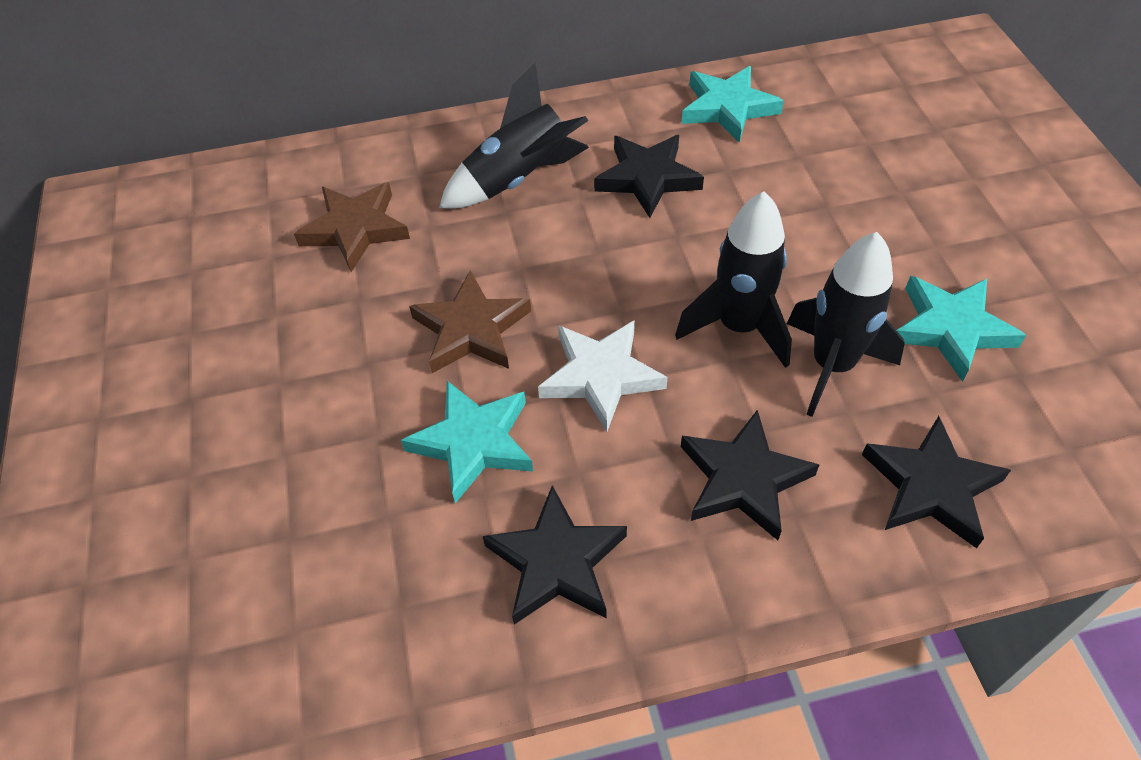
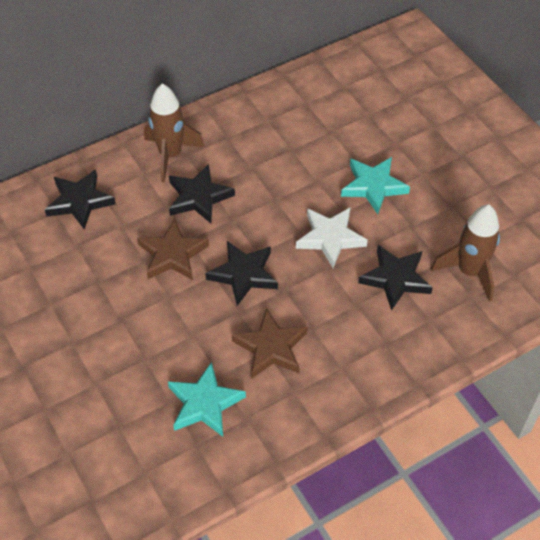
black rocket: 3 -> 0
brown rocket: 0 -> 2
turquoise star: 3 -> 2

